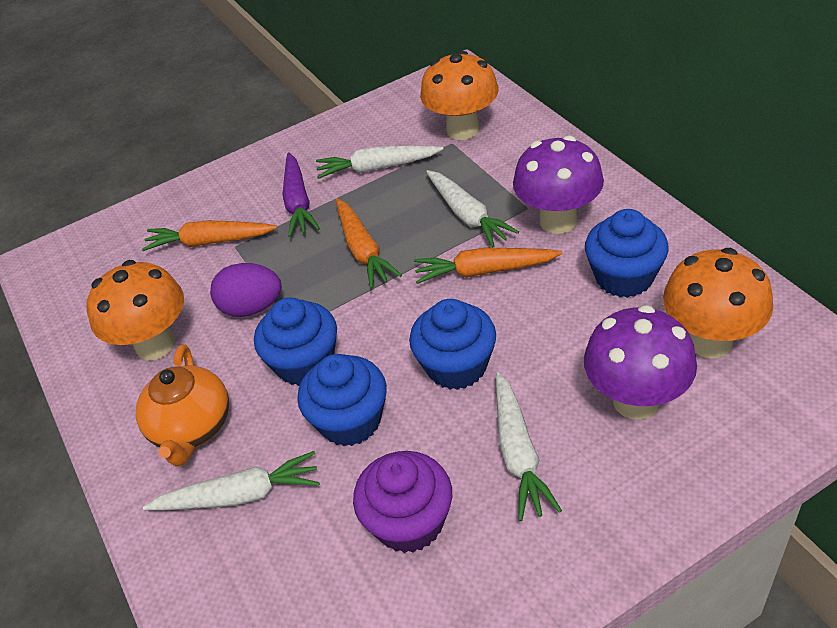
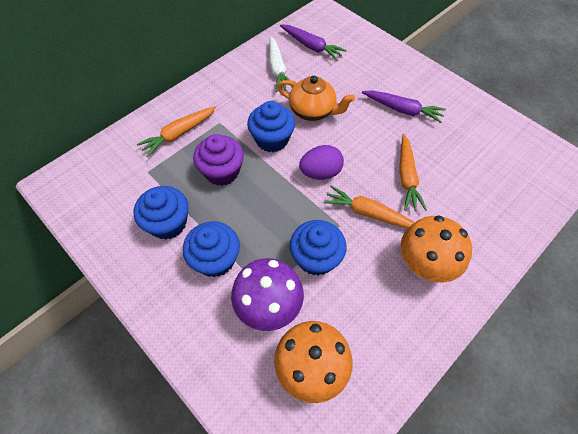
orange mushroom: 3 -> 2
purple carrot: 1 -> 2
purple mushroom: 2 -> 1
white carrot: 4 -> 1

